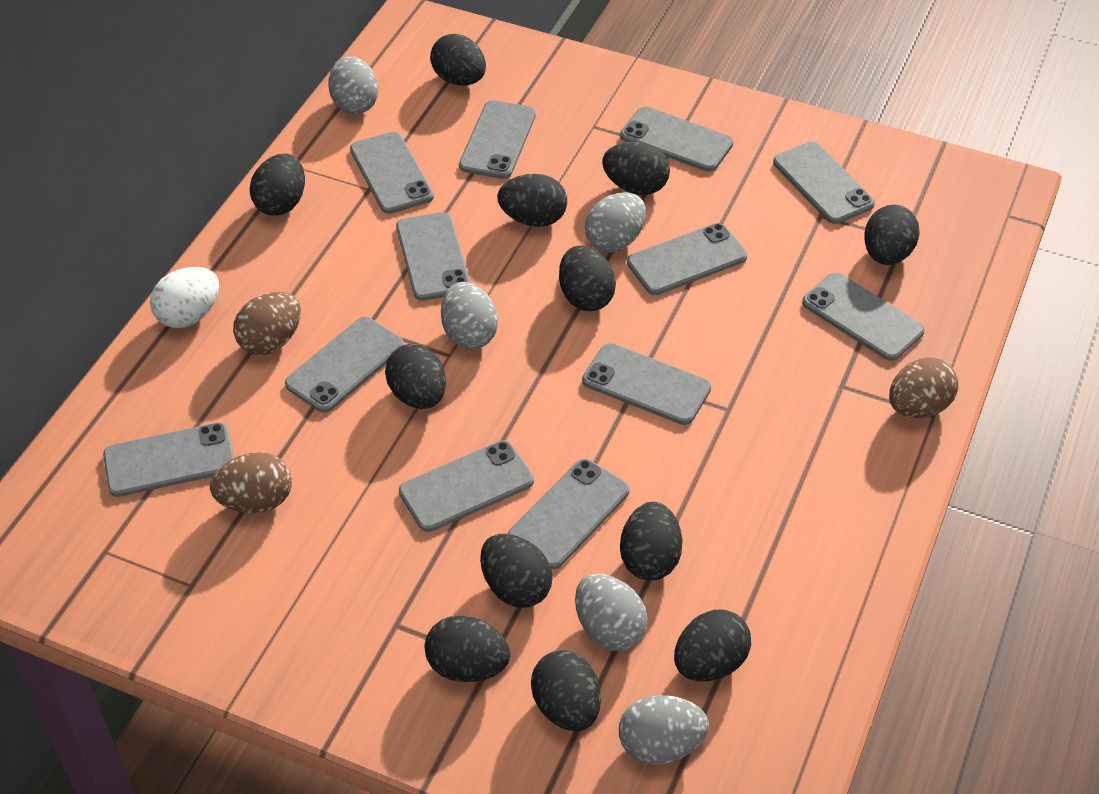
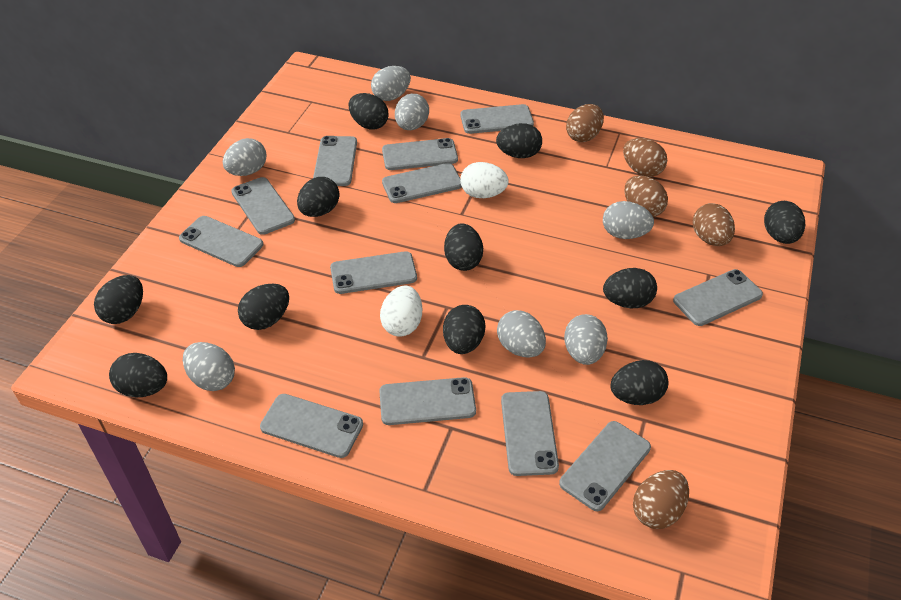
black egg: 12 -> 11
brown egg: 3 -> 5
grey egg: 5 -> 7
white egg: 1 -> 2

